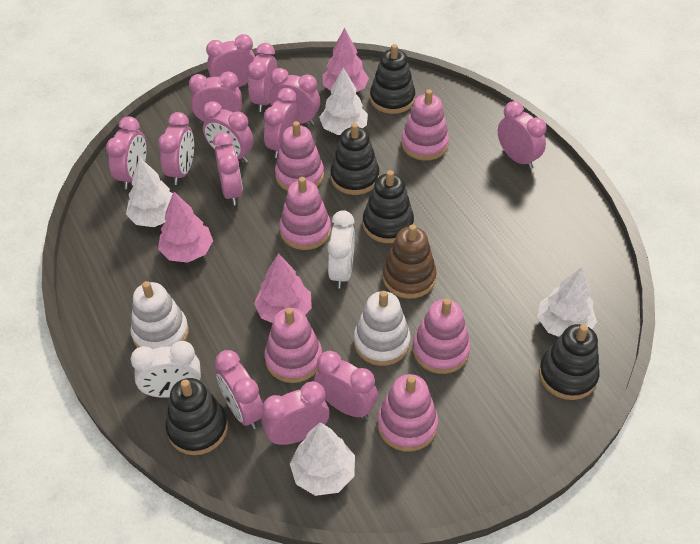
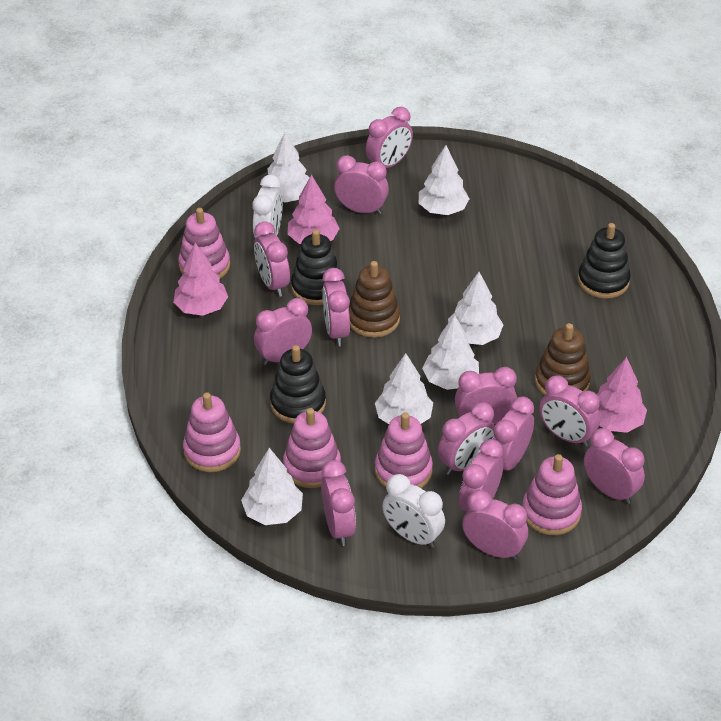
black stacking toy: 5 -> 3
brown stacking toy: 1 -> 2
pink stacking toy: 6 -> 5
white stacking toy: 2 -> 0
white tree: 4 -> 6

